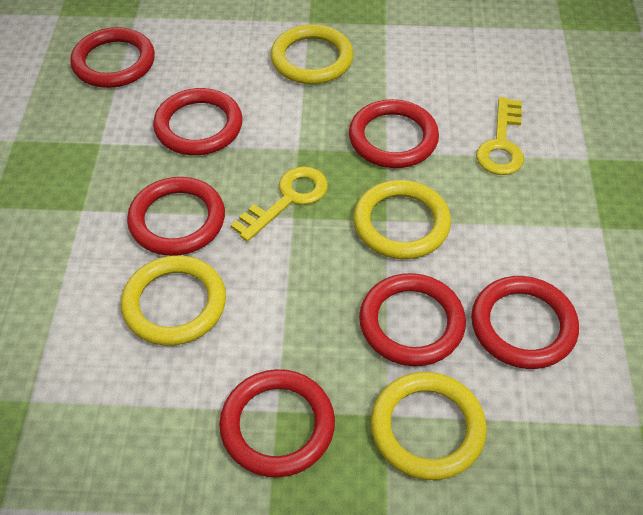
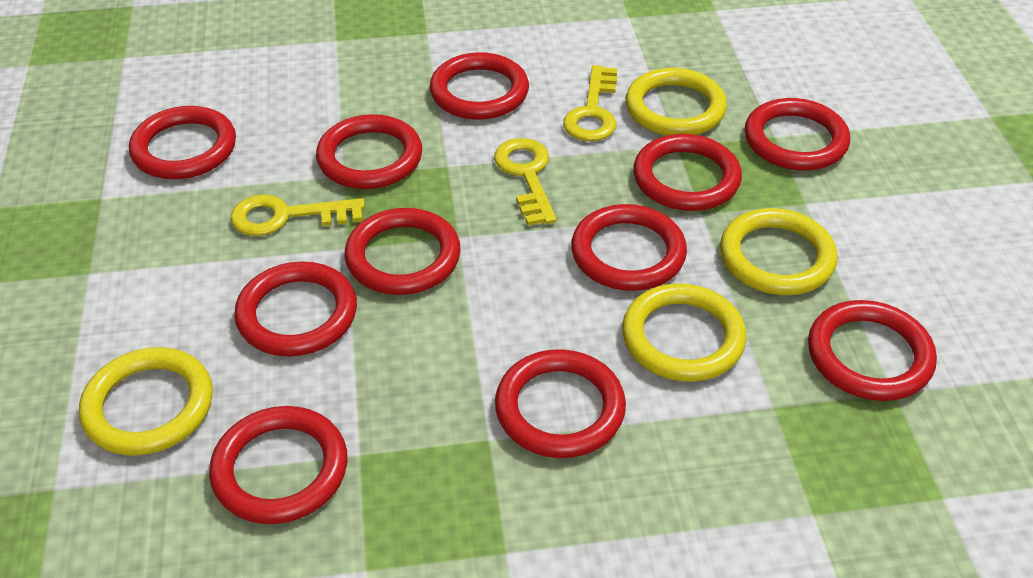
red ring: 7 -> 11
yellow key: 2 -> 3

